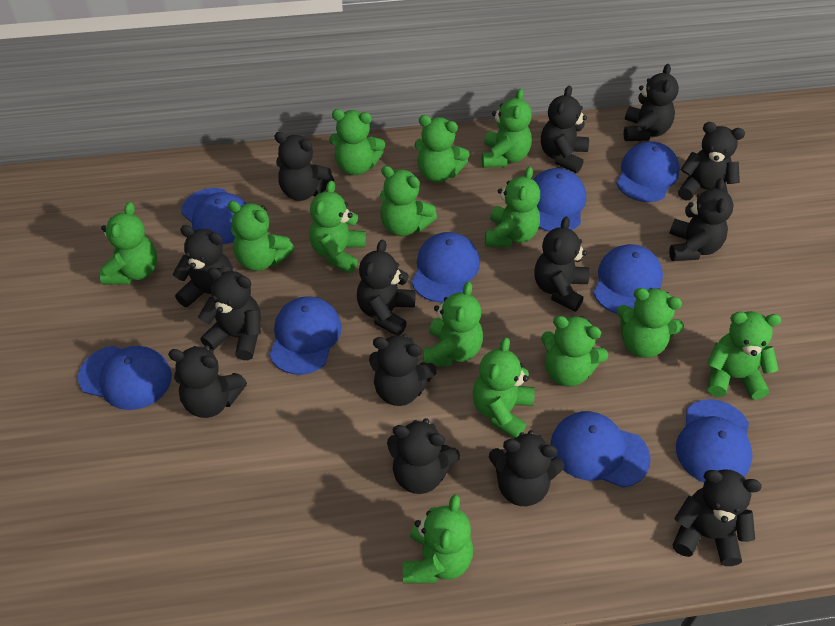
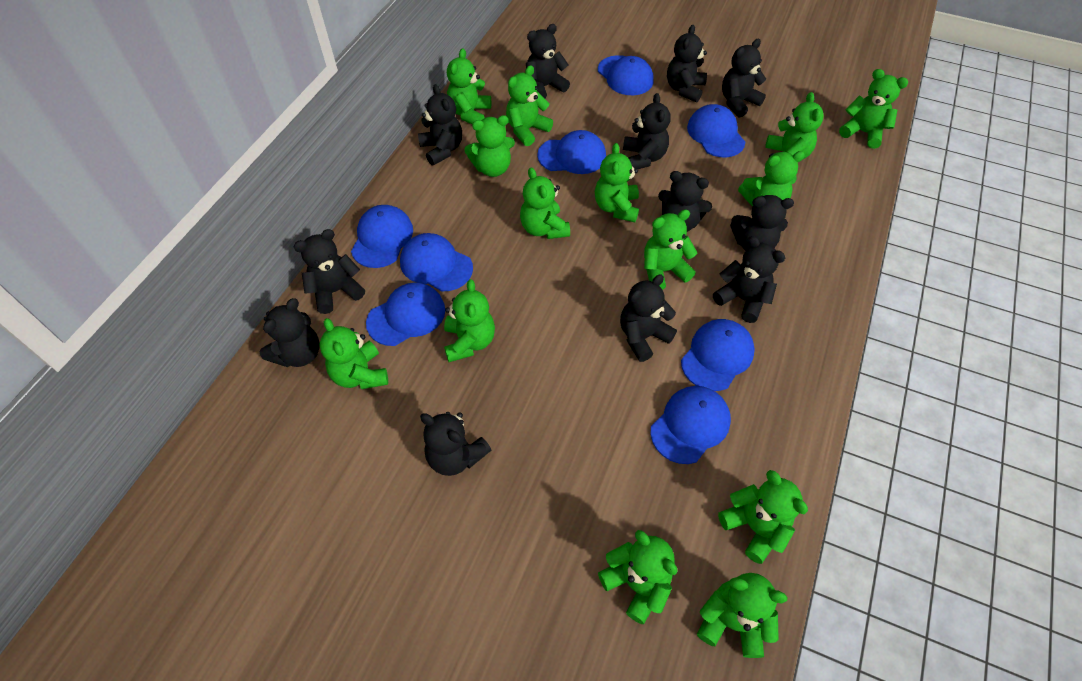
black teddy bear: 14 -> 12
blue cap: 9 -> 8

